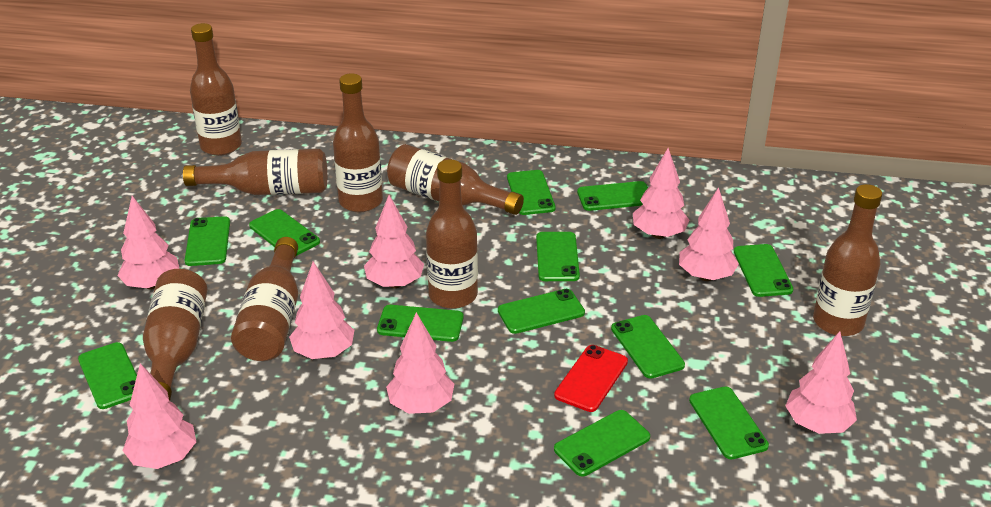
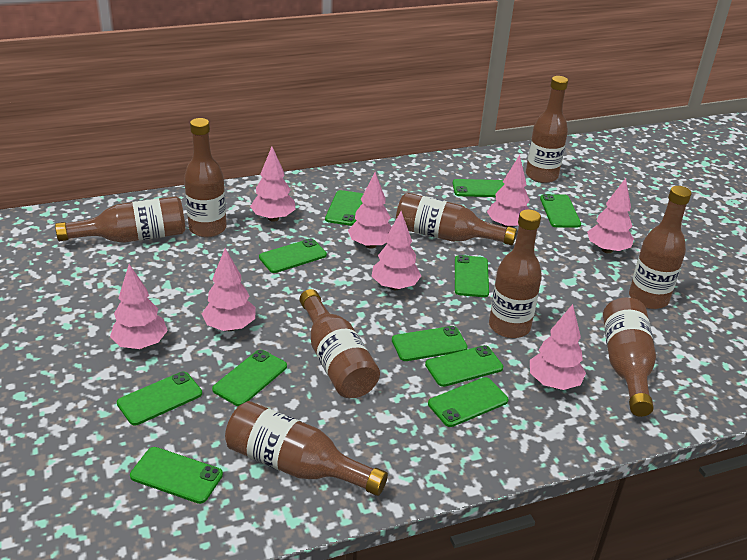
brown bottle: 8 -> 9
green phone: 12 -> 11
red phone: 1 -> 0

